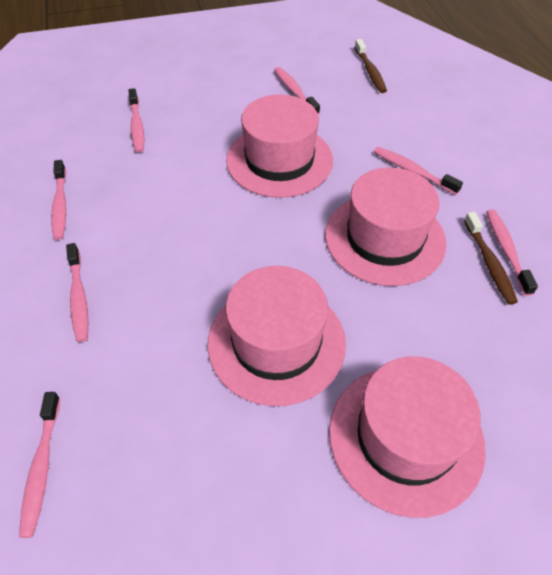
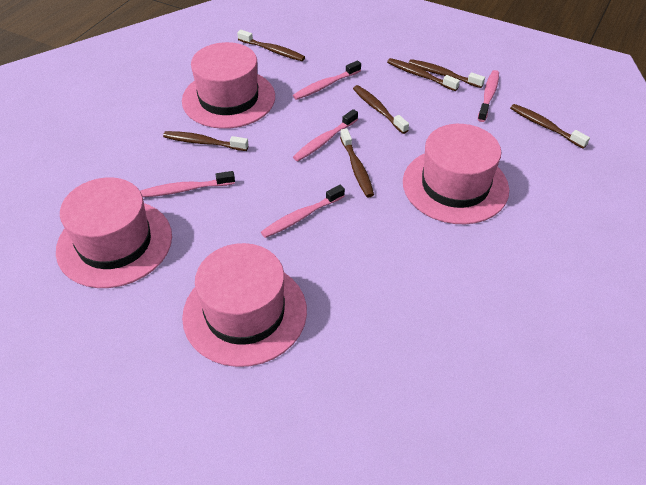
brown toothbrush: 2 -> 7
pink toothbrush: 7 -> 5

